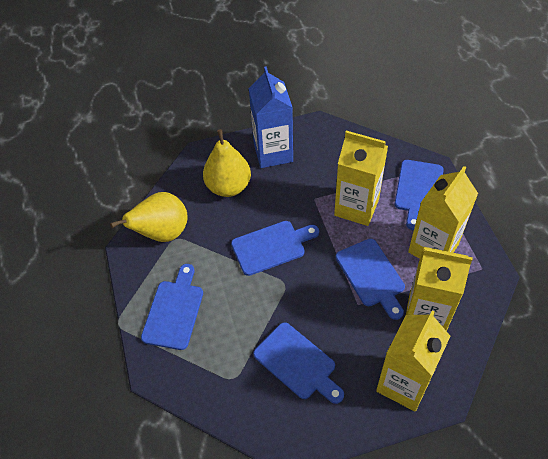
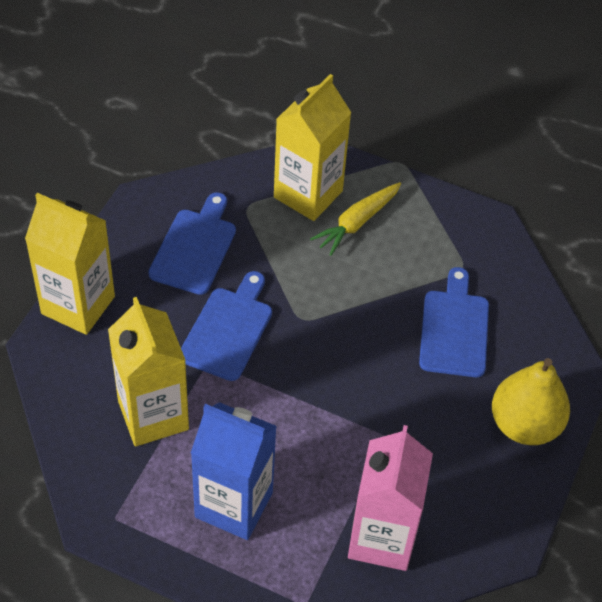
blue cutting board: 5 -> 3
pink carton: 0 -> 1
yellow carrot: 0 -> 1
yellow carton: 4 -> 3
yellow pear: 2 -> 1

